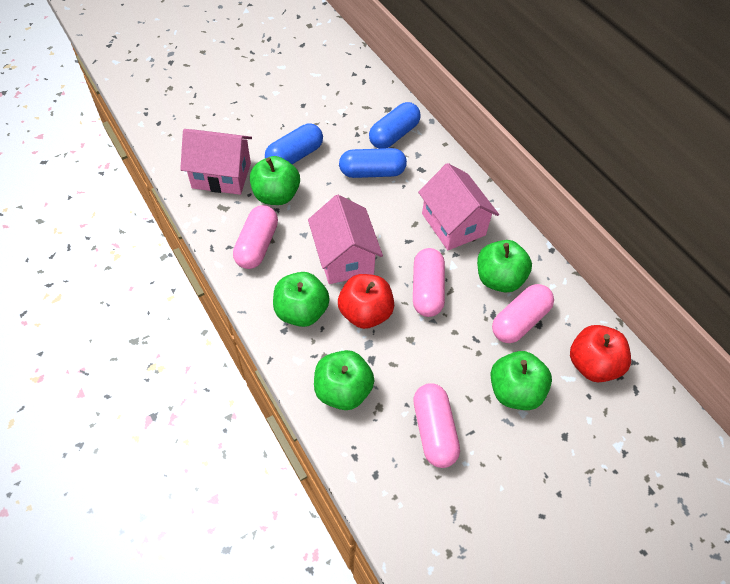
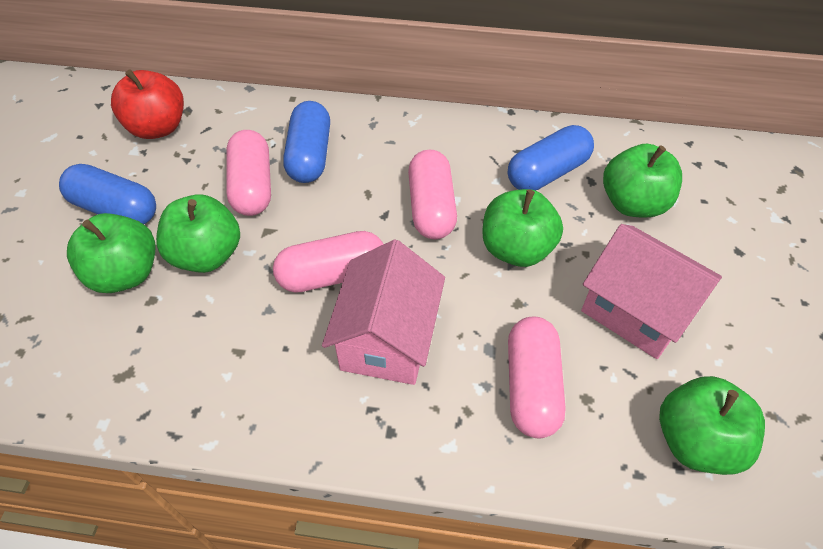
pink house: 3 -> 2
red apple: 2 -> 1

